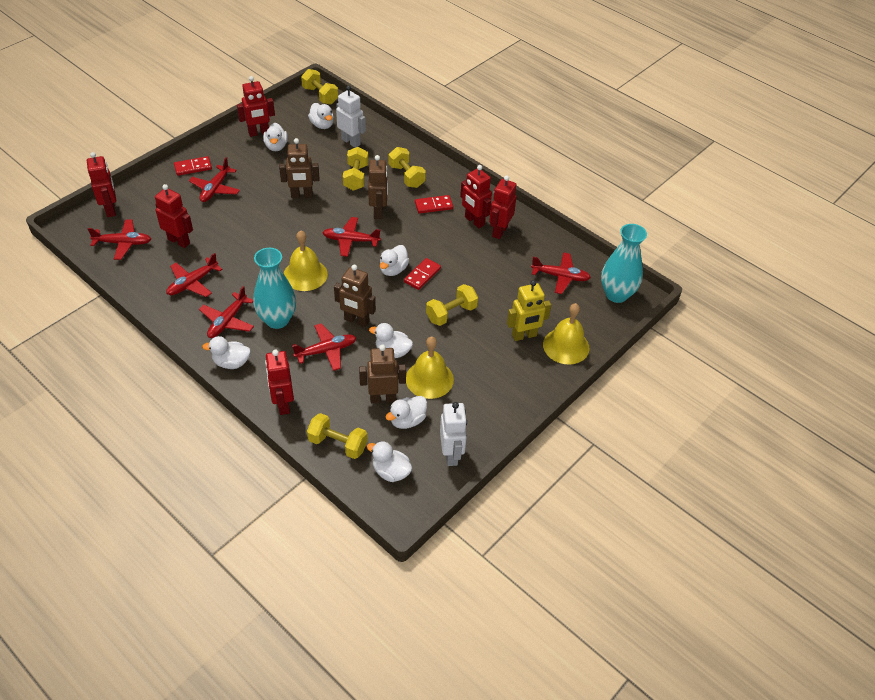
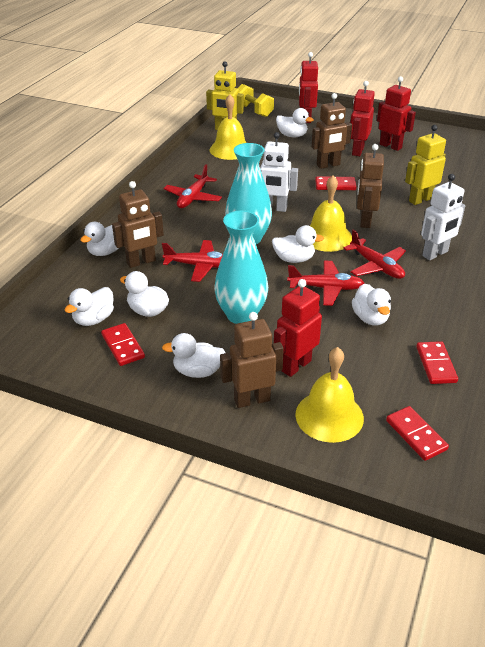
red domino: 3 -> 4
red plane: 7 -> 4
red robot: 6 -> 4
yellow dumbbell: 5 -> 1
yellow robot: 1 -> 2

